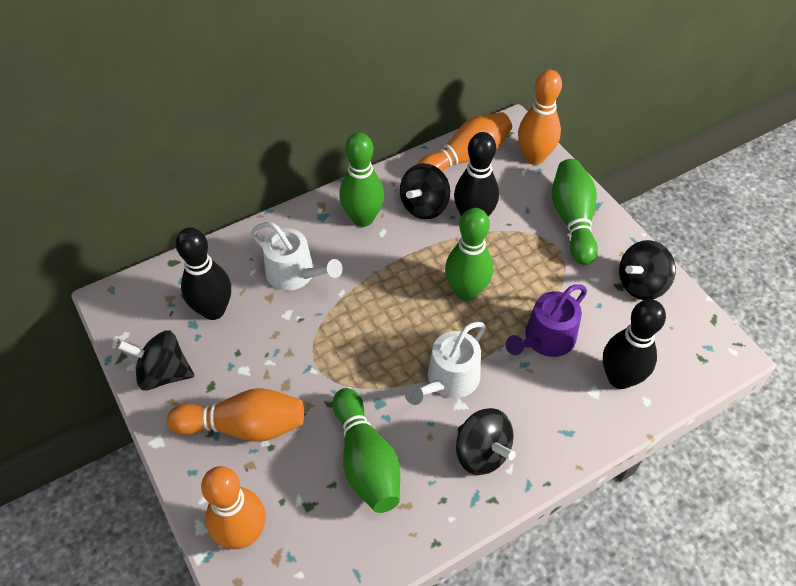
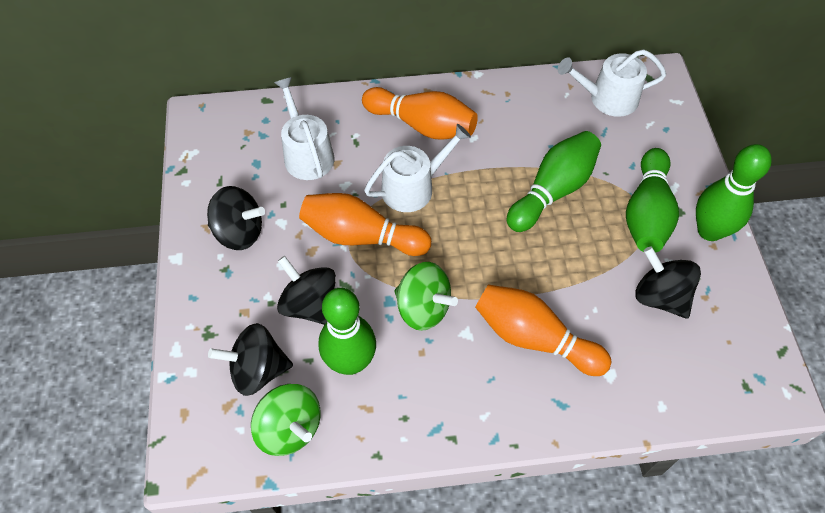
black bowling pin: 3 -> 0
green spinning top: 0 -> 2
orange bowling pin: 4 -> 3
purple watering can: 1 -> 0
white watering can: 2 -> 3

